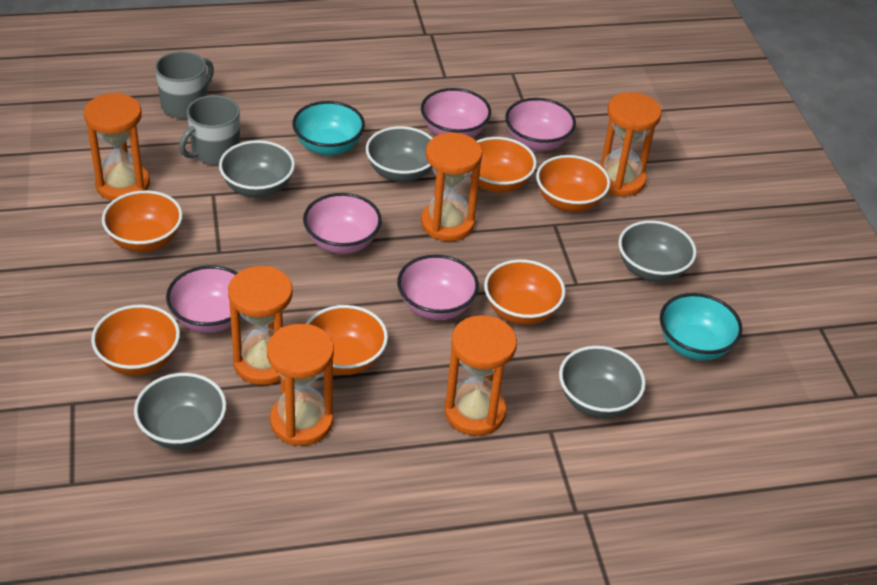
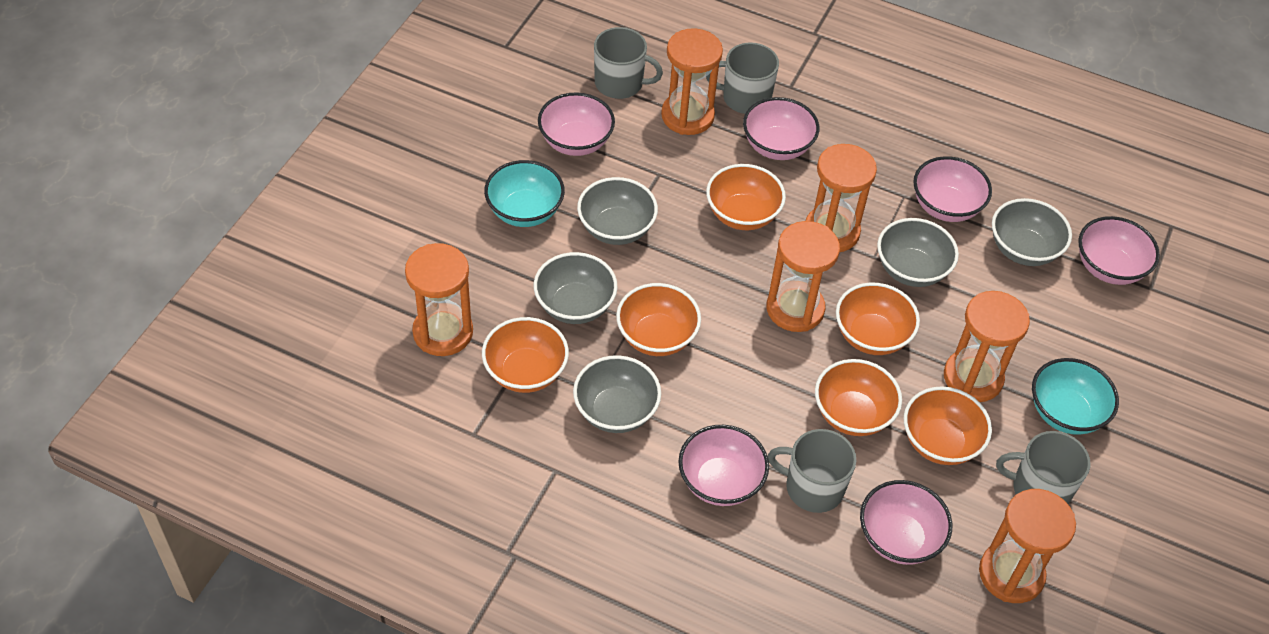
grey mug: 2 -> 4
pink bowl: 5 -> 6

